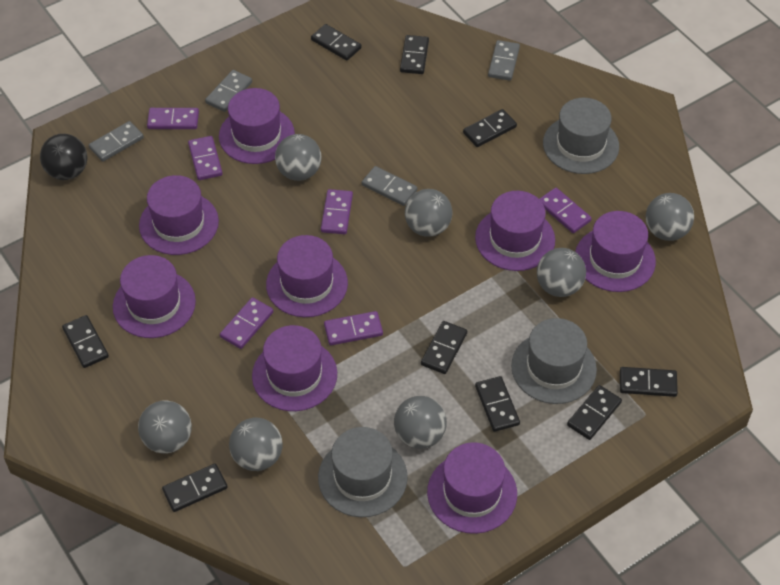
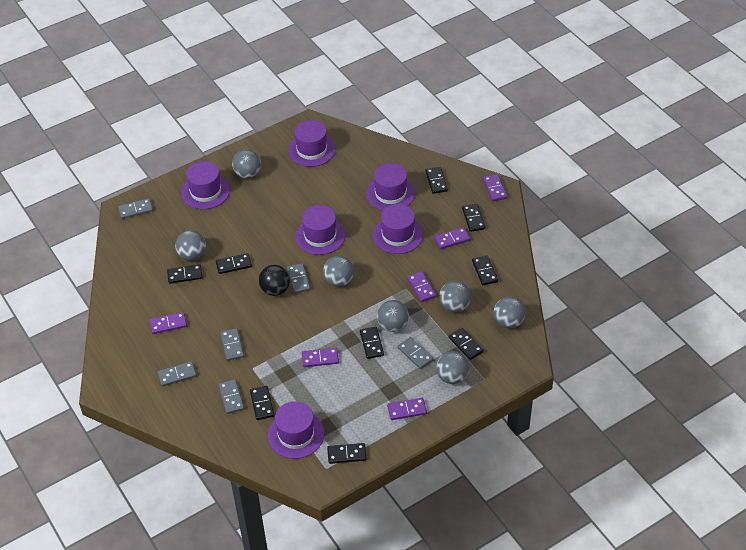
grey domino: 4 -> 6
grey hat: 3 -> 0
purple hat: 8 -> 6

